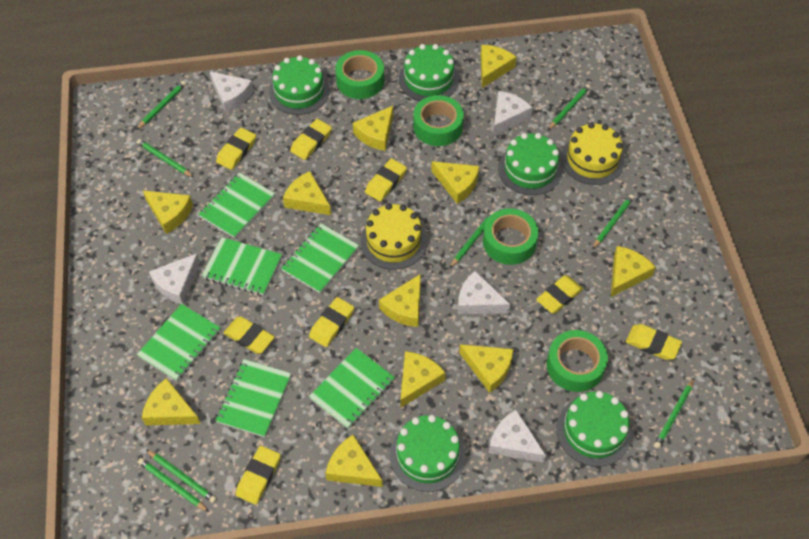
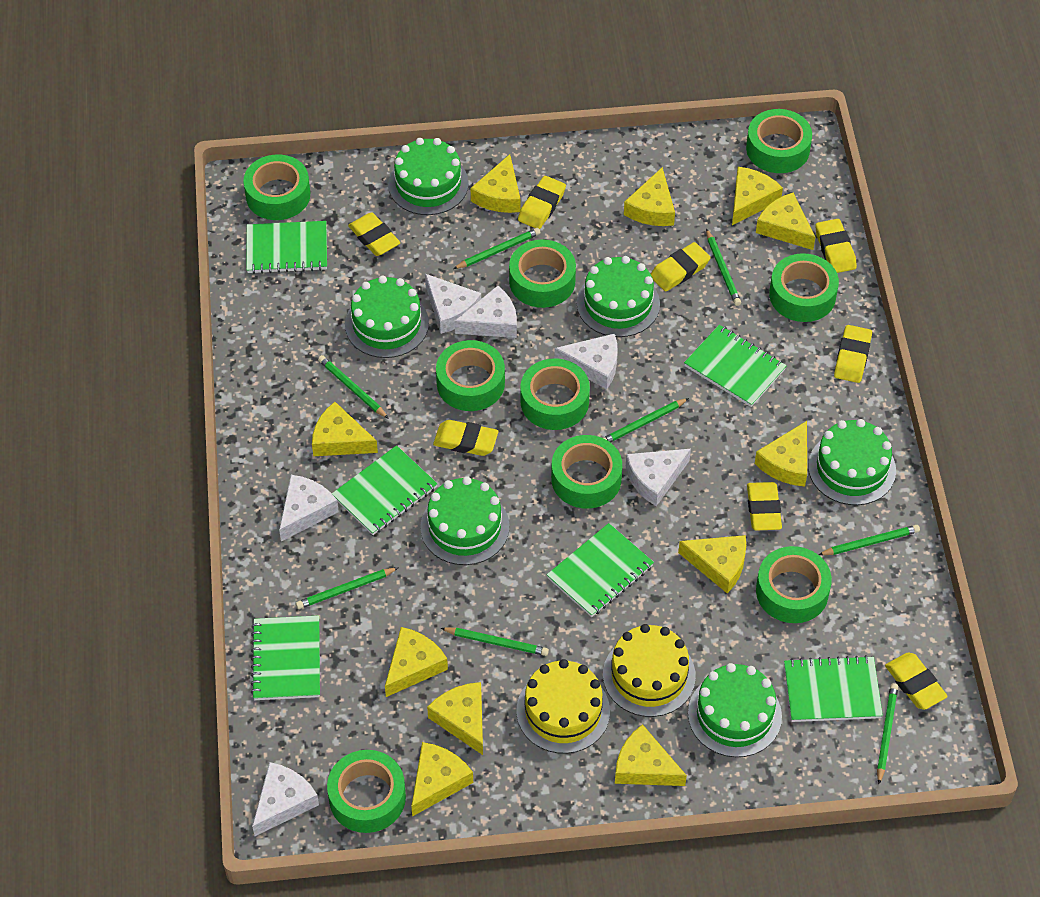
green cake: 5 -> 6
green tape: 4 -> 9
white cheese: 5 -> 6

